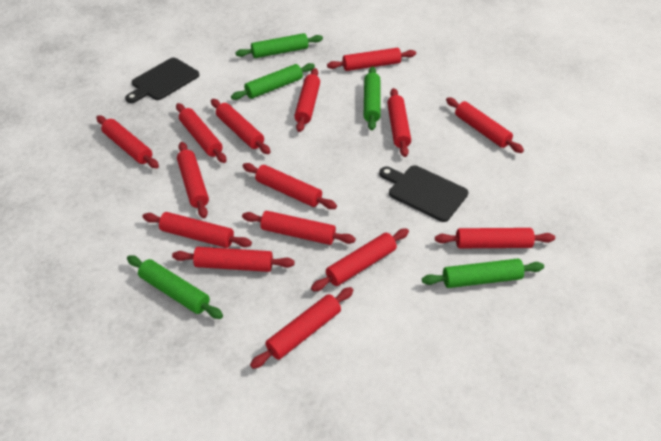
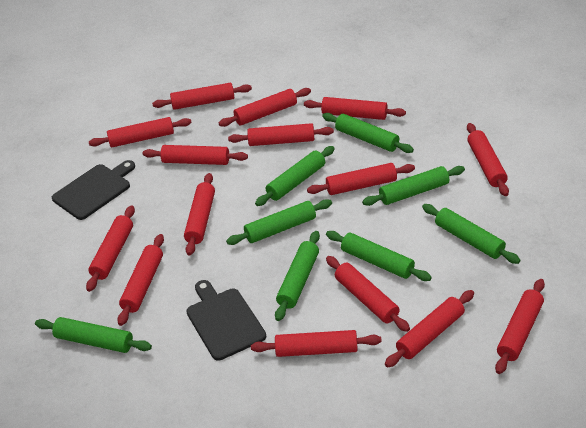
green rolling pin: 5 -> 8

